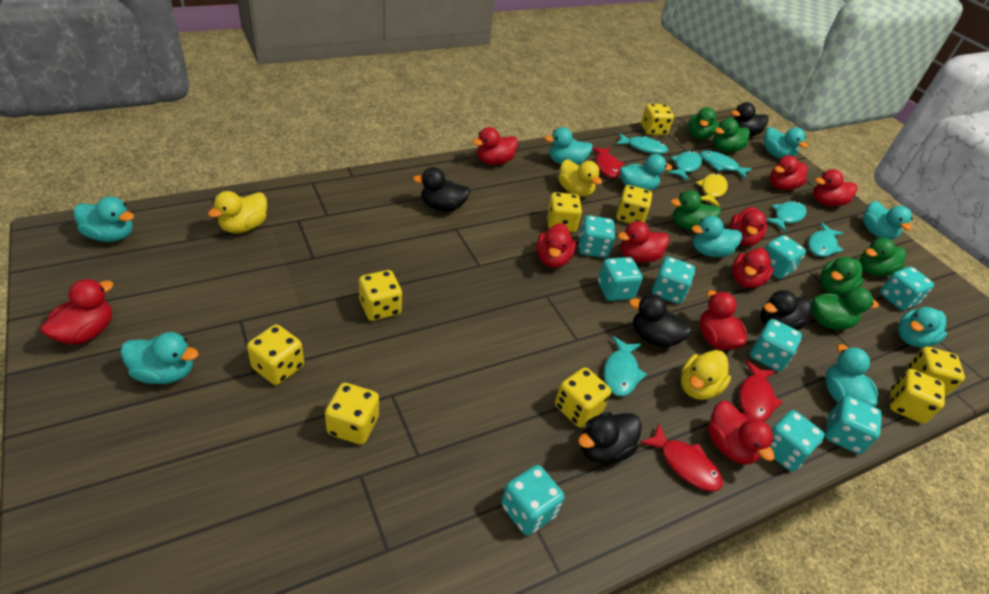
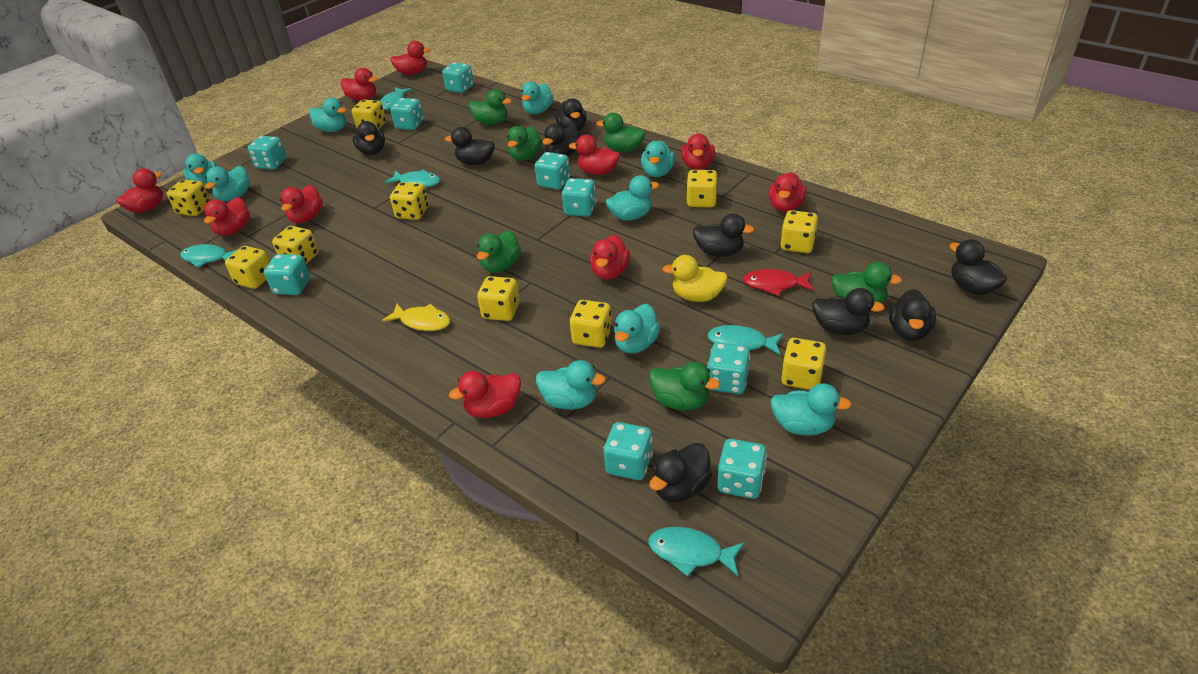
black duck: 5 -> 9
red fish: 3 -> 1
turquoise fish: 6 -> 5
yellow dice: 9 -> 10
yellow duck: 3 -> 1

